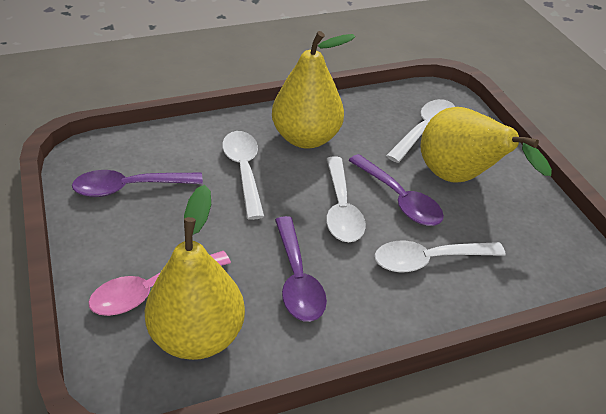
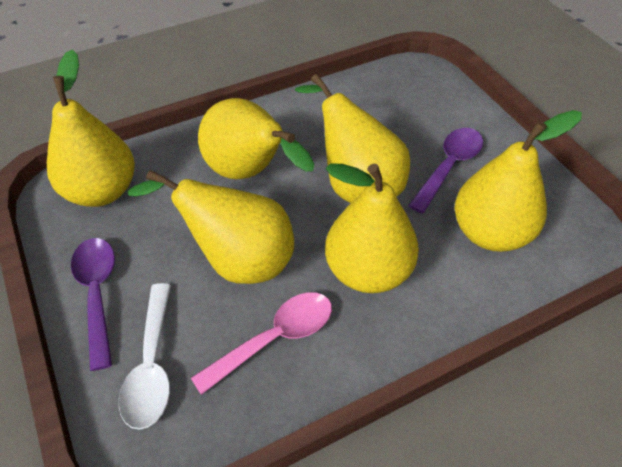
purple spoon: 3 -> 2
white spoon: 4 -> 1
yellow pear: 3 -> 6

